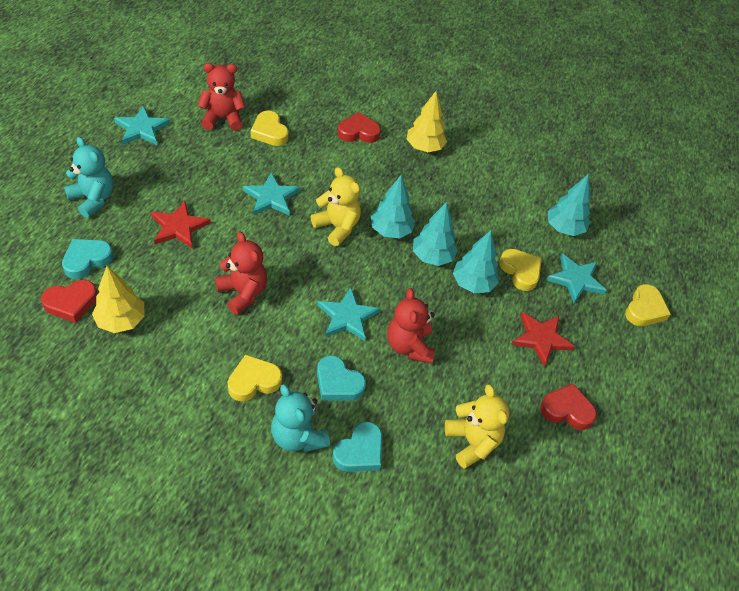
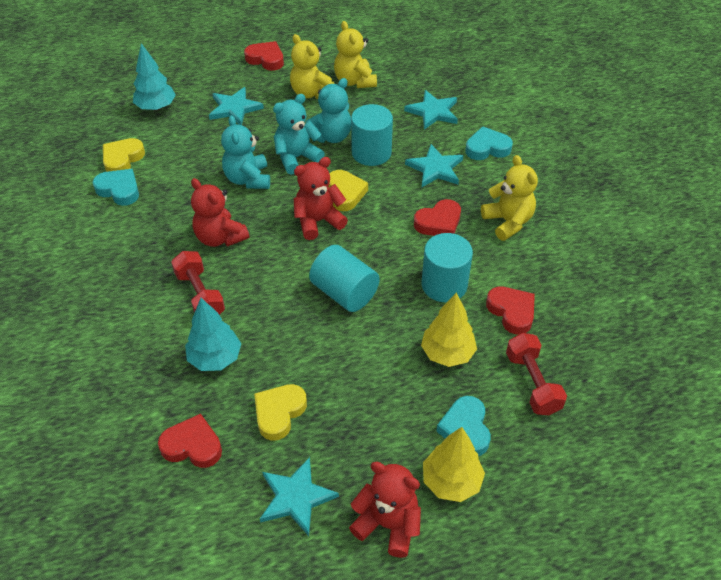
red dumbbell: 0 -> 2
red heart: 3 -> 4
red star: 2 -> 0
turquoise cylinder: 0 -> 3
turquoise teddy bear: 2 -> 3
turquoise tree: 4 -> 2
yellow heart: 4 -> 3
yellow teddy bear: 2 -> 3

